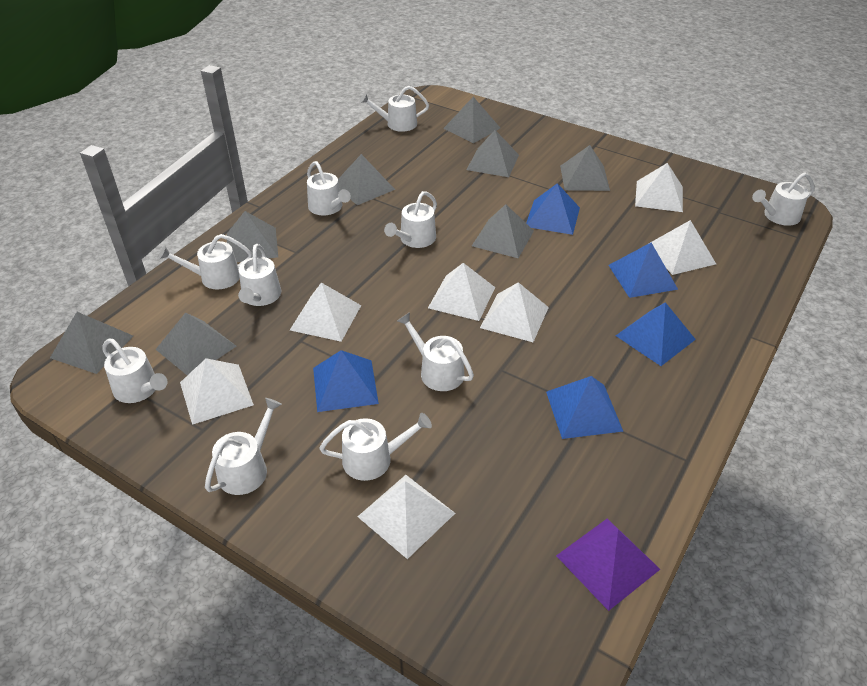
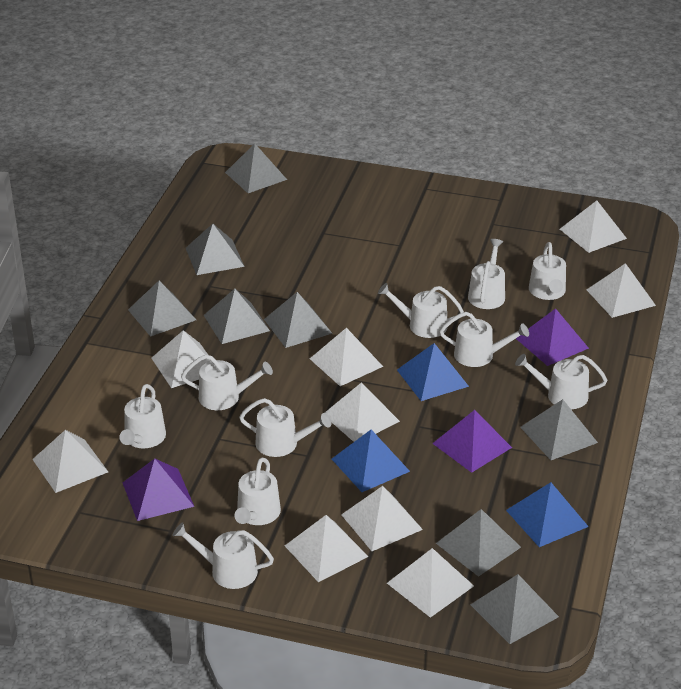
blue pyramid: 5 -> 3
purple pyramid: 1 -> 3
white pyramid: 7 -> 9

